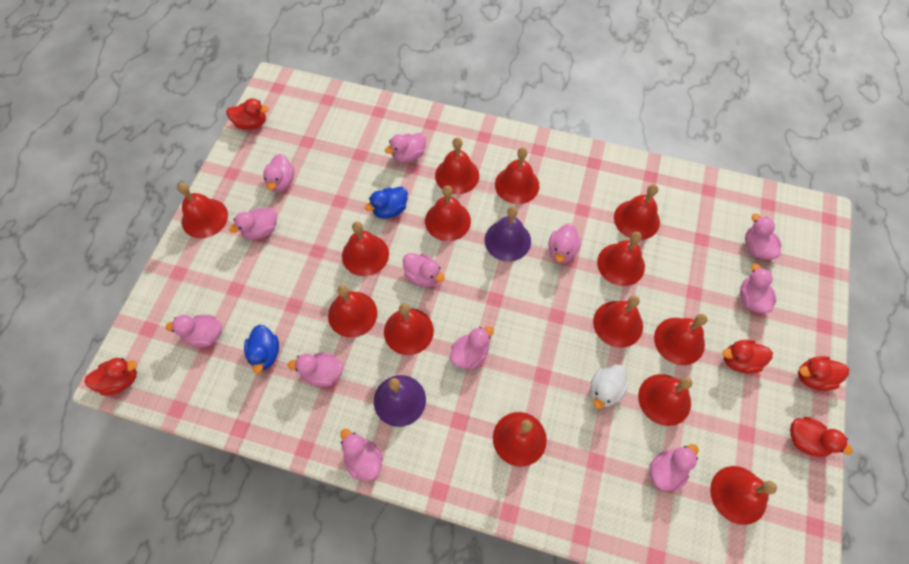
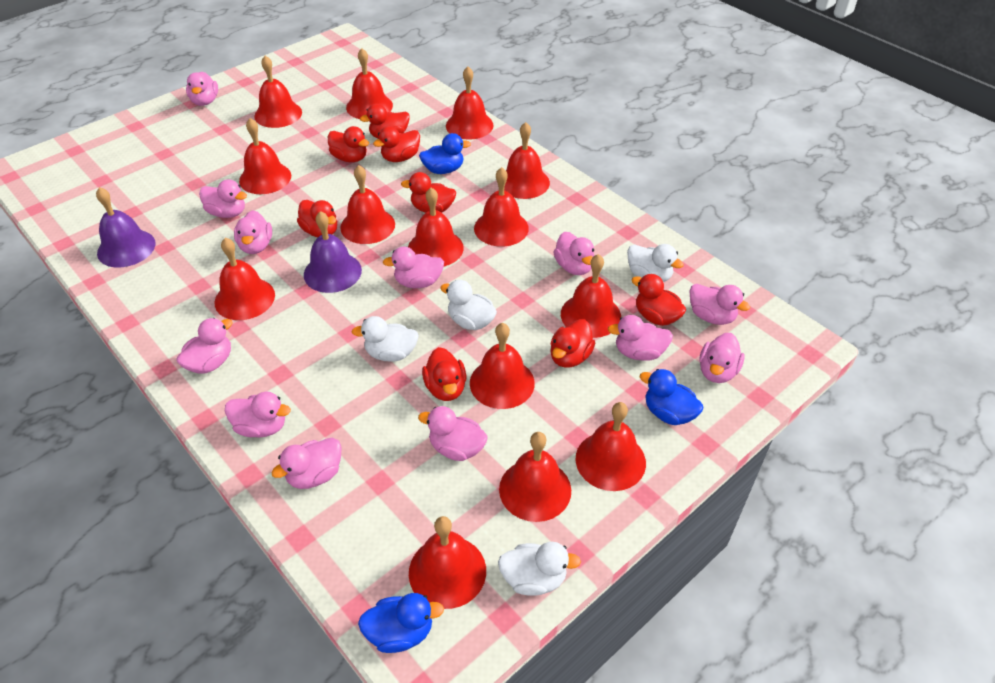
blue duck: 2 -> 3
red duck: 5 -> 8
white duck: 1 -> 4

